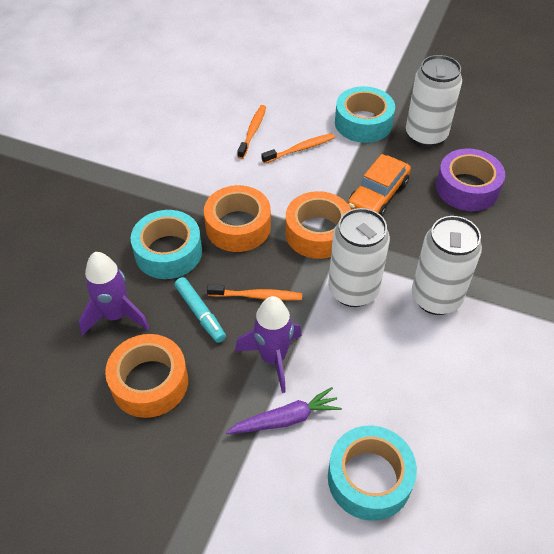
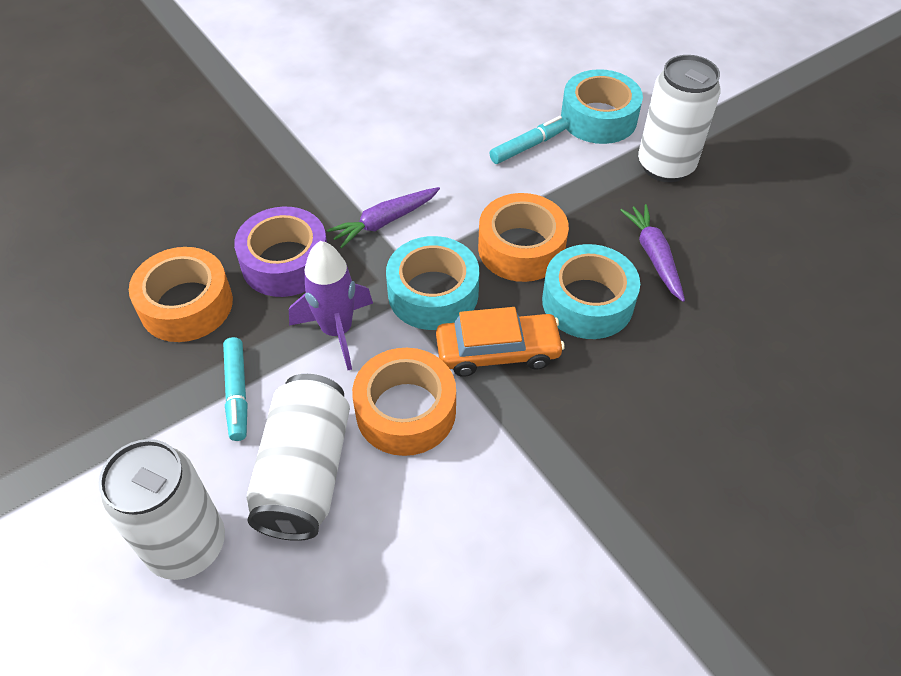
orange toothbrush: 3 -> 0
purple carrot: 1 -> 2
purple rocket: 2 -> 1
turquoise marker: 1 -> 2

